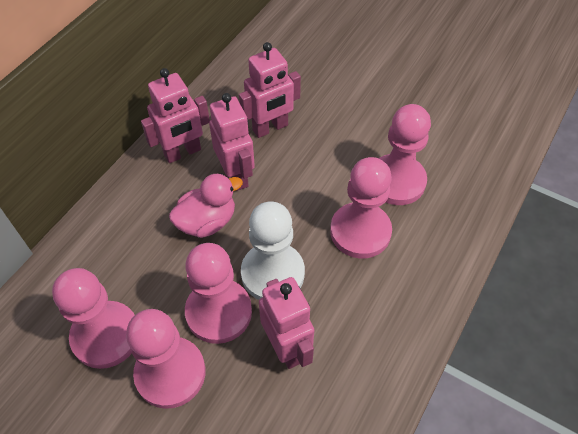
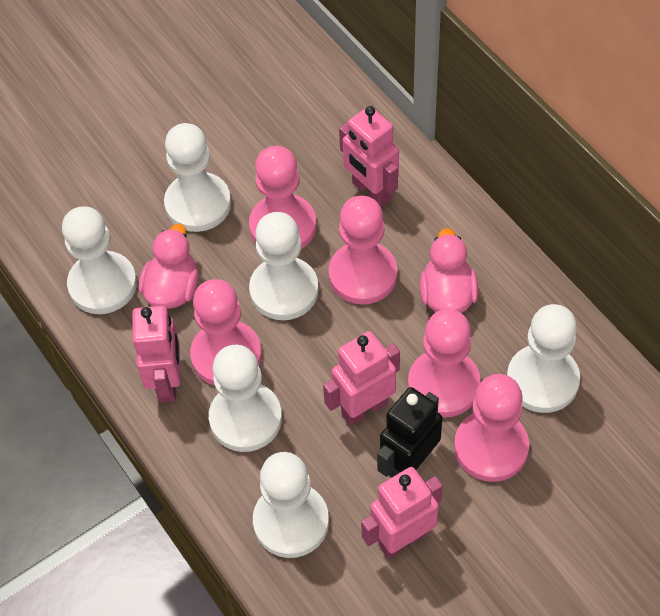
black robot: 0 -> 1
pink duck: 1 -> 2
white pawn: 1 -> 6

